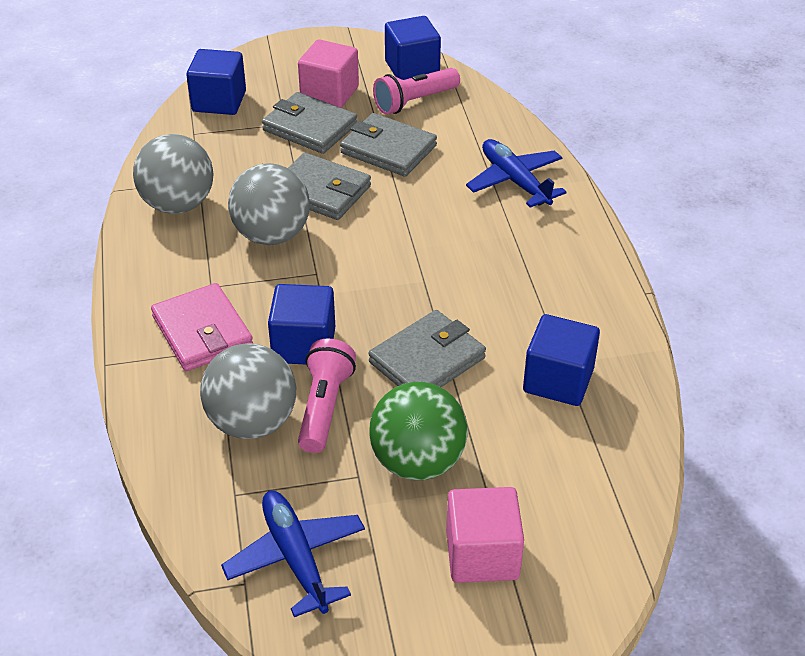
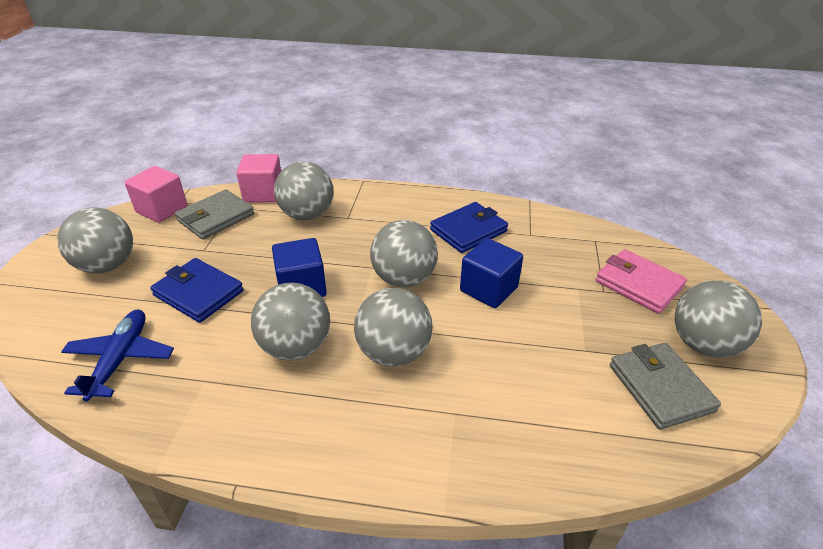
blue cube: 4 -> 2
blue plane: 2 -> 1
blue wallet: 0 -> 2
green ball: 1 -> 0
grey ball: 3 -> 6
grey wallet: 4 -> 2
pink flashlight: 2 -> 0

